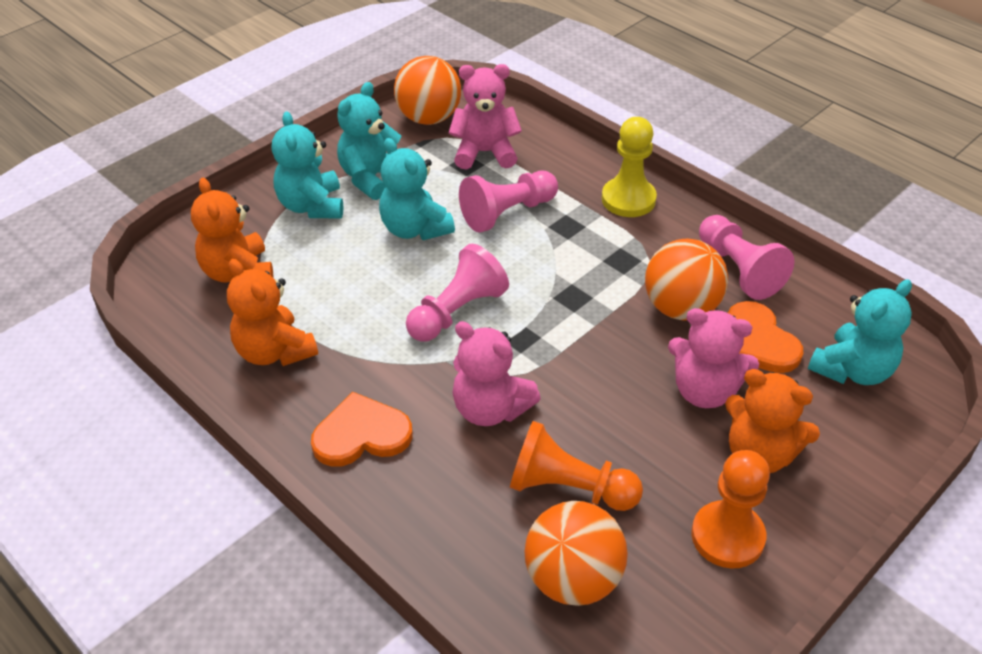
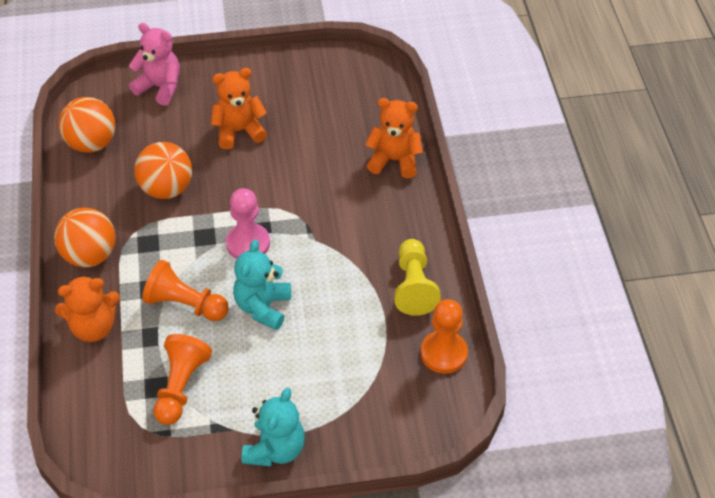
orange heart: 2 -> 0
orange pawn: 2 -> 3
pink pawn: 3 -> 1
pink teddy bear: 3 -> 1
turquoise teddy bear: 4 -> 2

